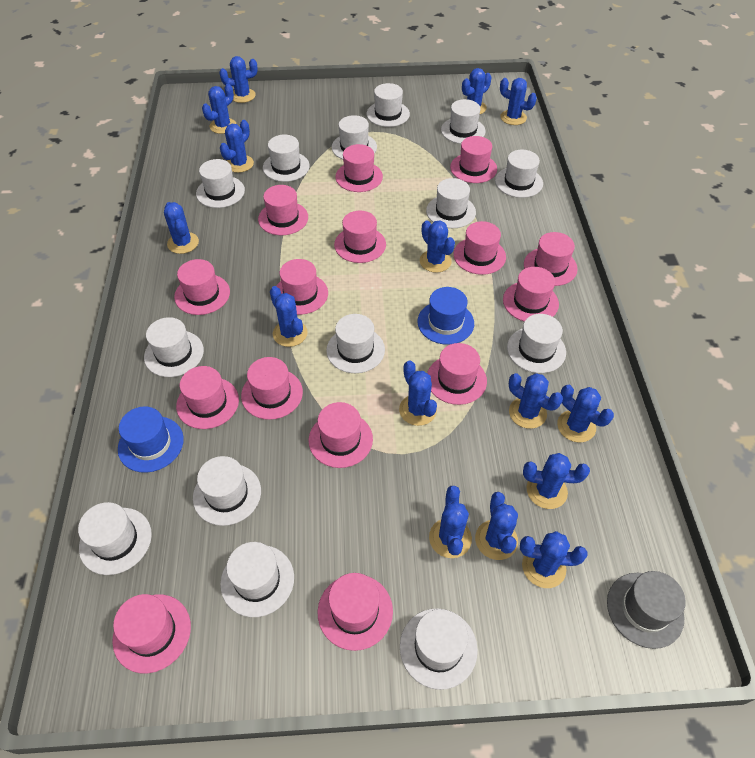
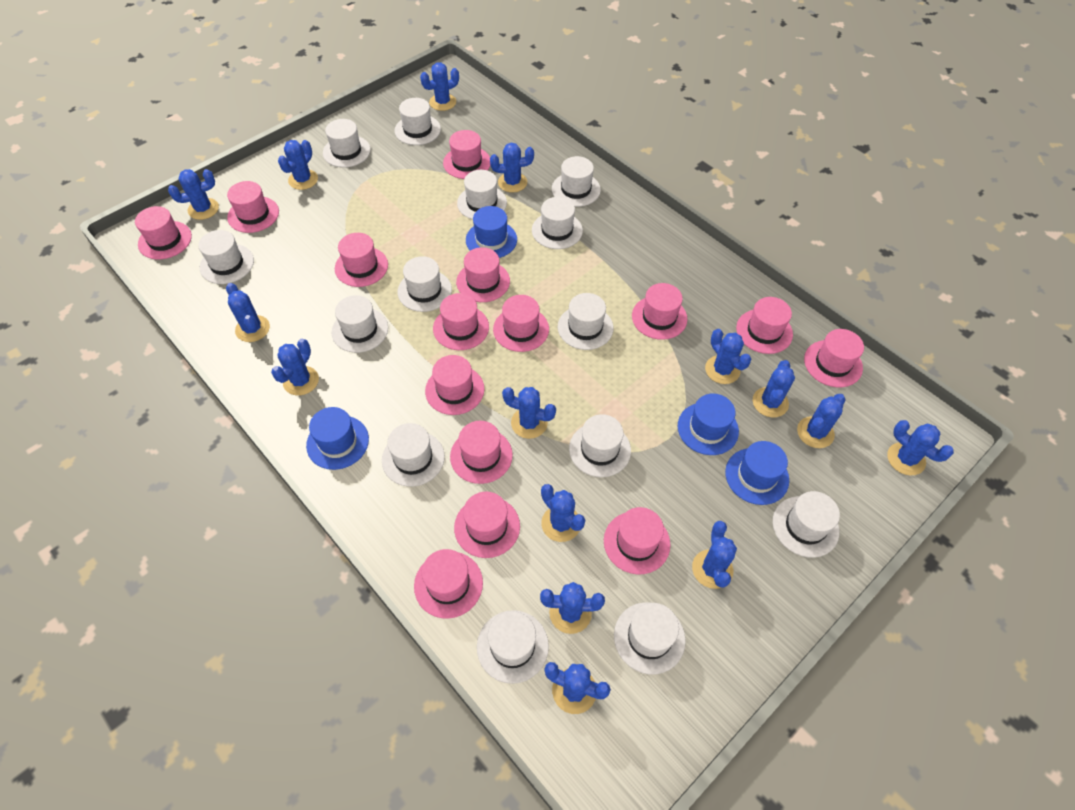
blue hat: 2 -> 4
grey hat: 1 -> 0

